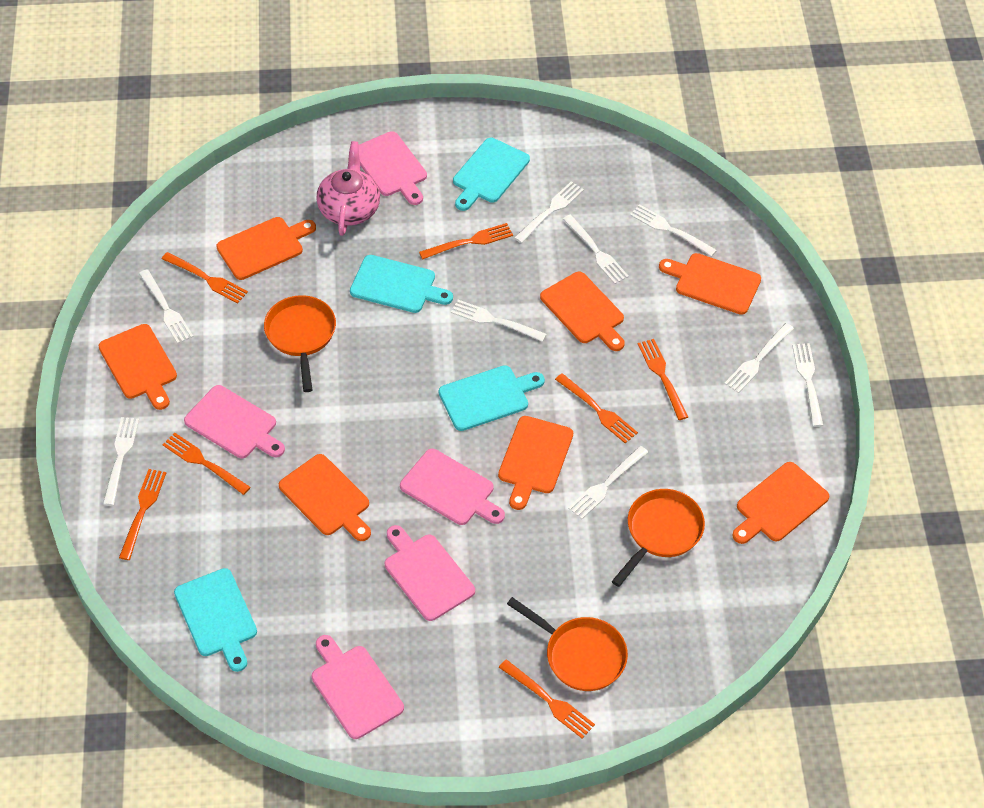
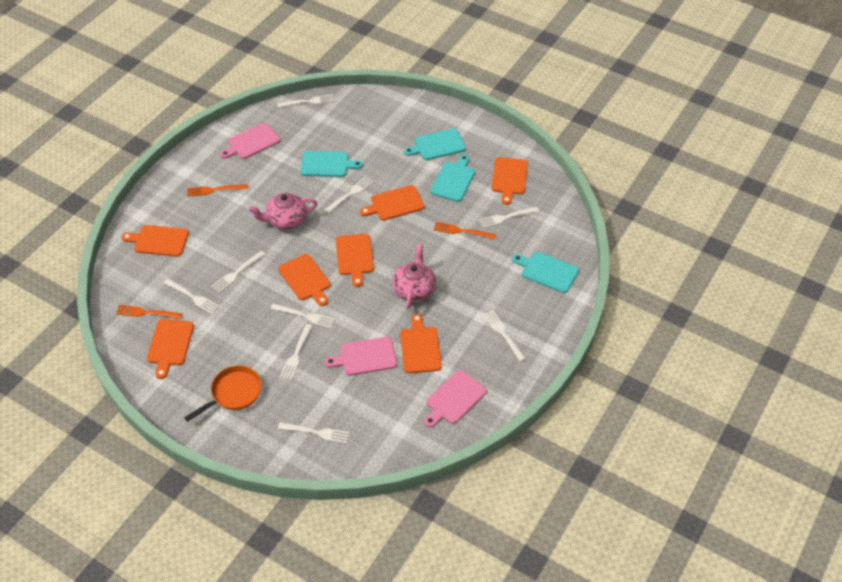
orange fork: 7 -> 3
orange pan: 3 -> 1
pink cutting board: 5 -> 3
pink teapot: 1 -> 2

